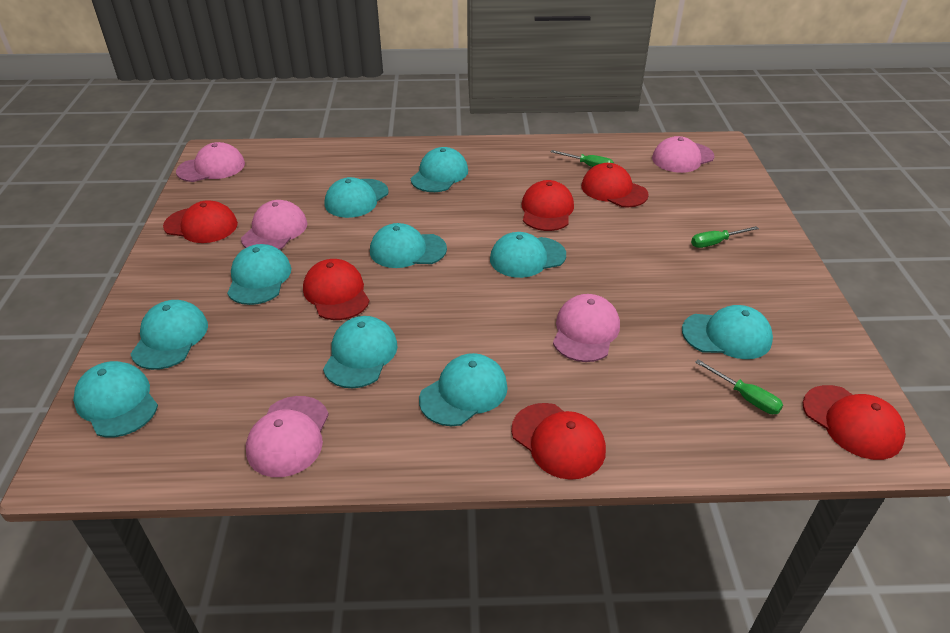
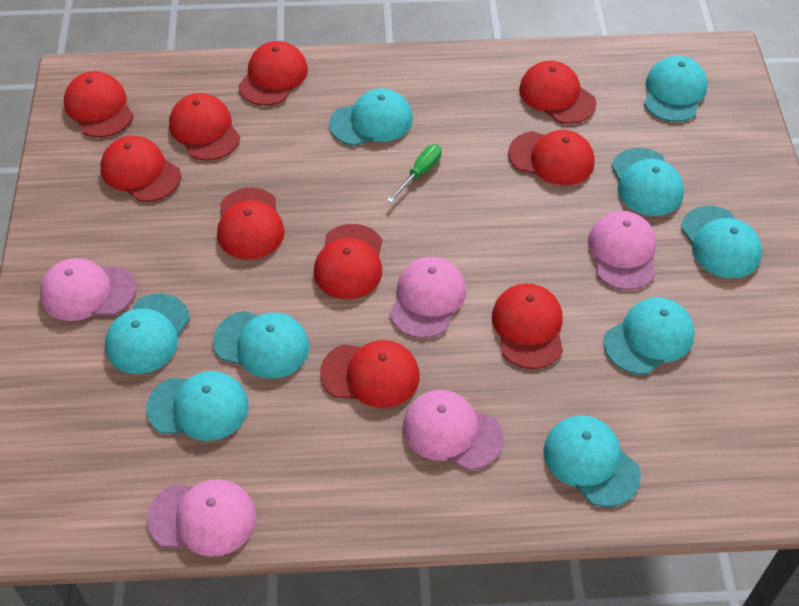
green screwdriver: 3 -> 1
red cap: 6 -> 10
turquoise cap: 10 -> 9

